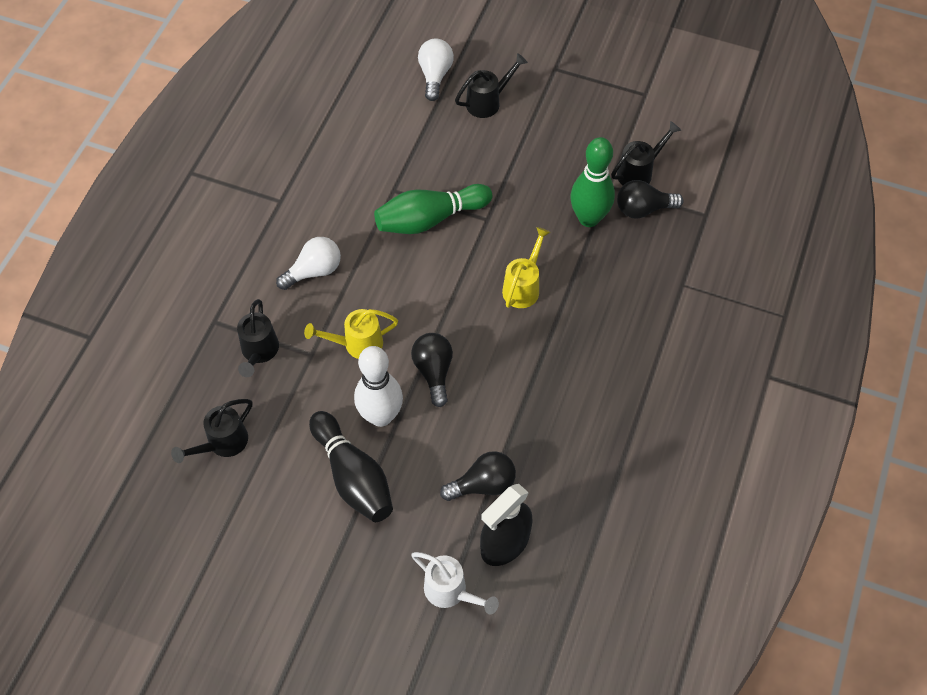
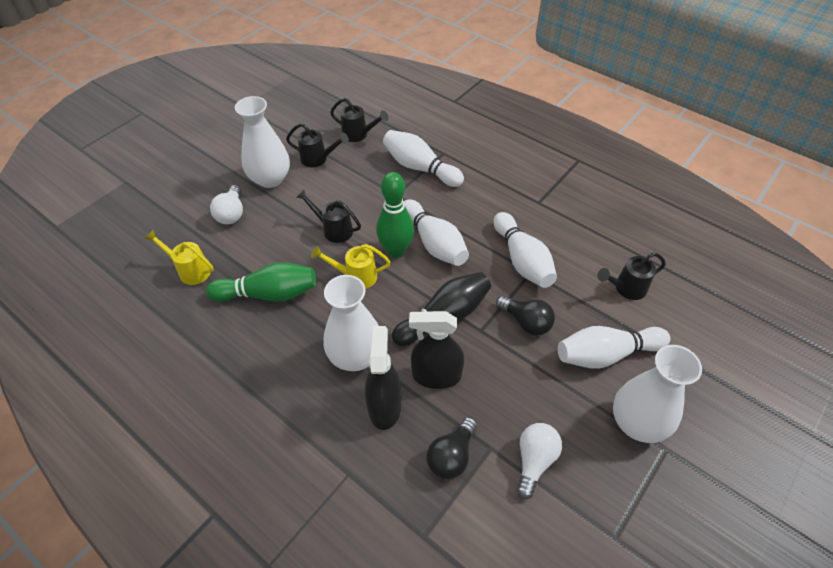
black light bulb: 3 -> 2
black spray bottle: 1 -> 2
white bowling pin: 1 -> 4
white vase: 0 -> 3
white watering can: 1 -> 0

